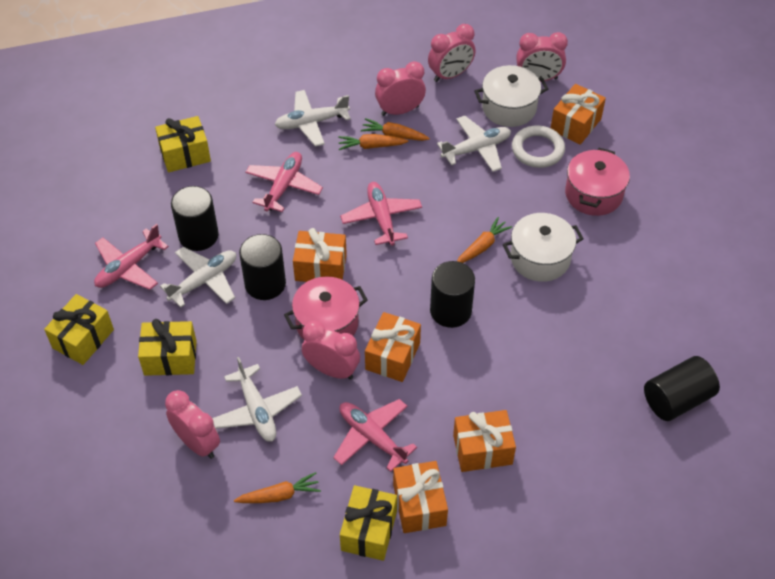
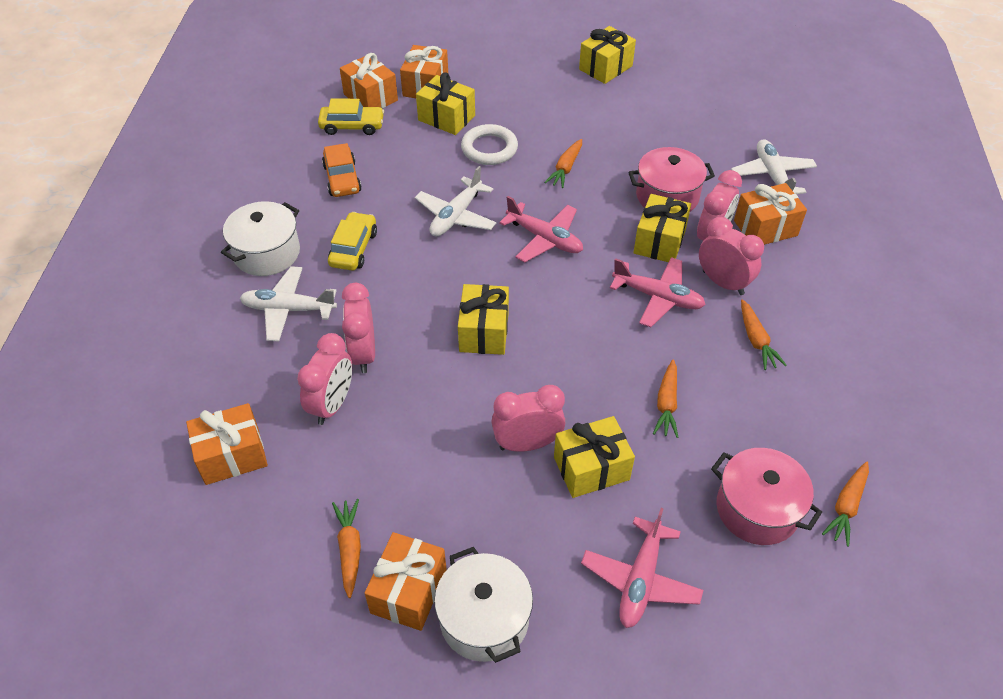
black cylinder: 4 -> 0
orange car: 0 -> 1
orange carrot: 4 -> 5
pink plane: 4 -> 3
white plane: 4 -> 3
yellow car: 0 -> 2
yellow gift: 4 -> 5

